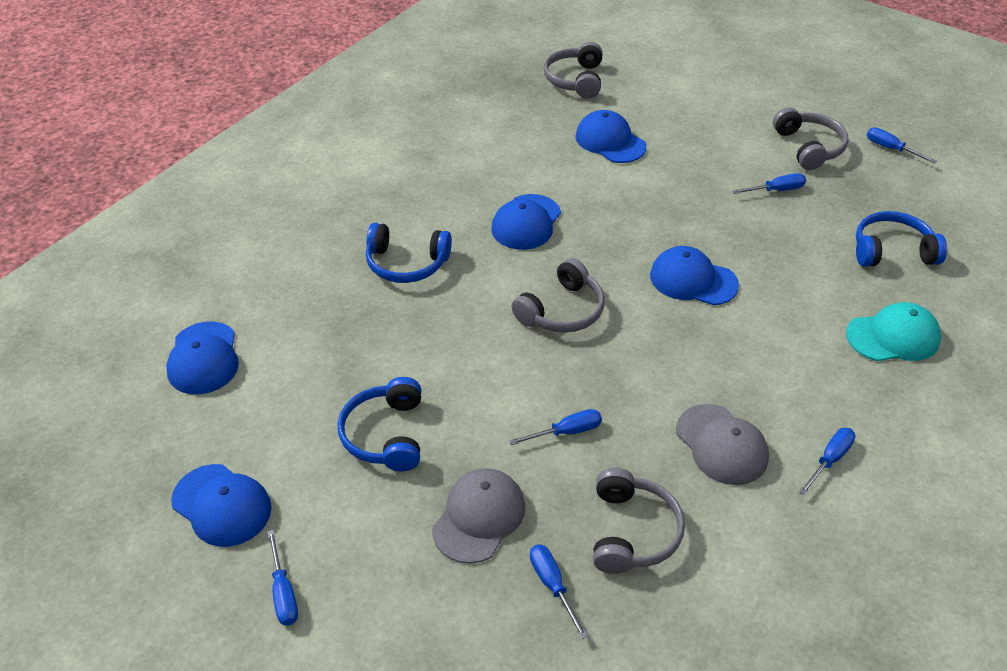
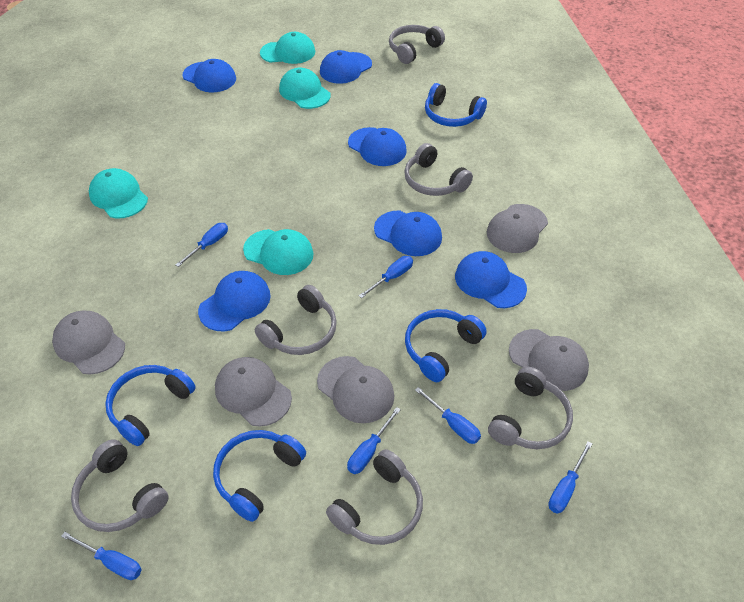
blue cap: 5 -> 6
blue headphones: 3 -> 4
grey cap: 2 -> 5
grey headphones: 4 -> 6
turquoise cap: 1 -> 4

